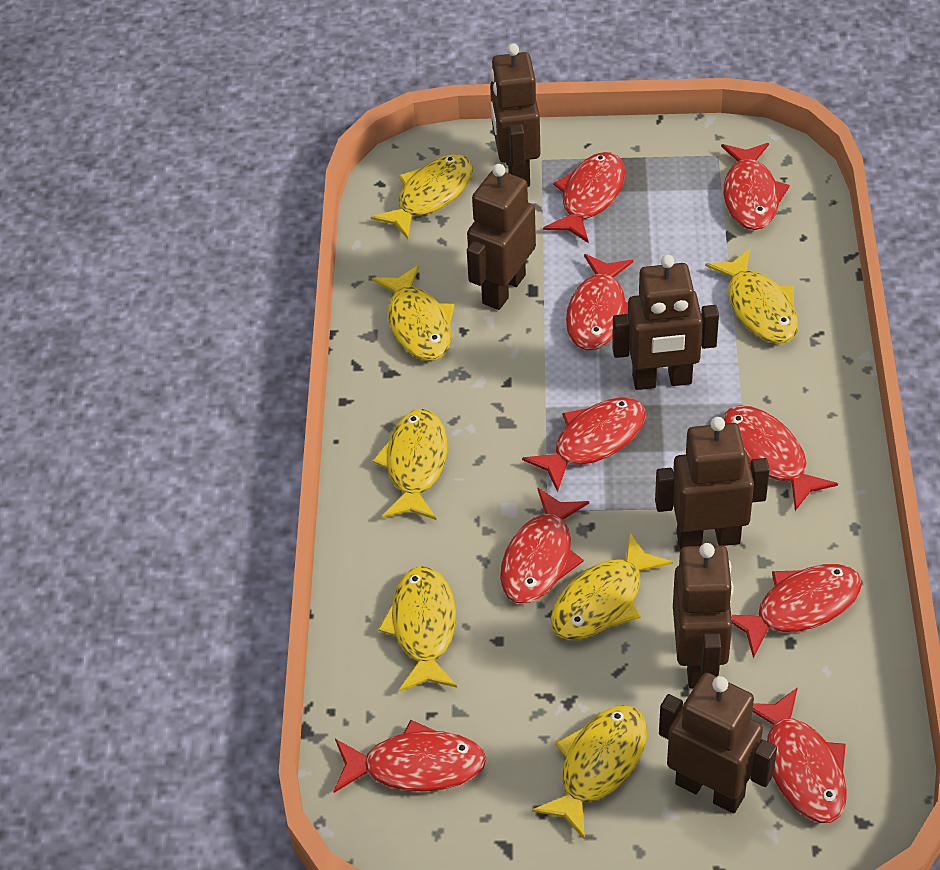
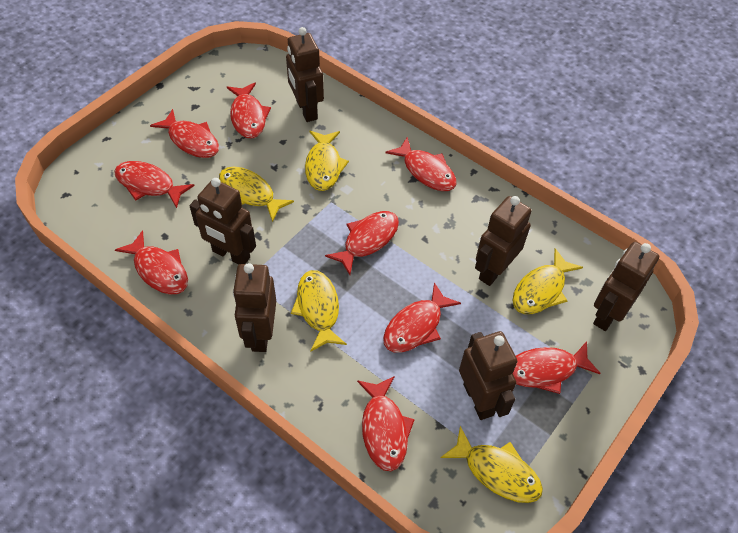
yellow fish: 7 -> 5

